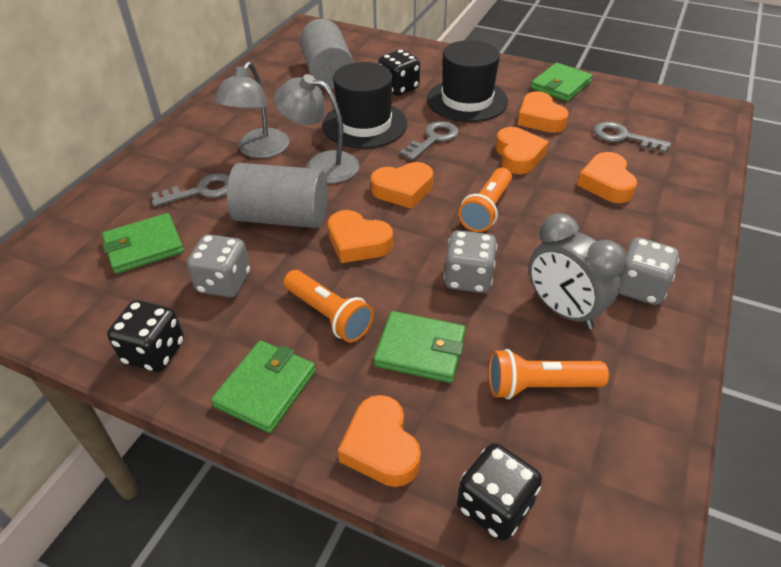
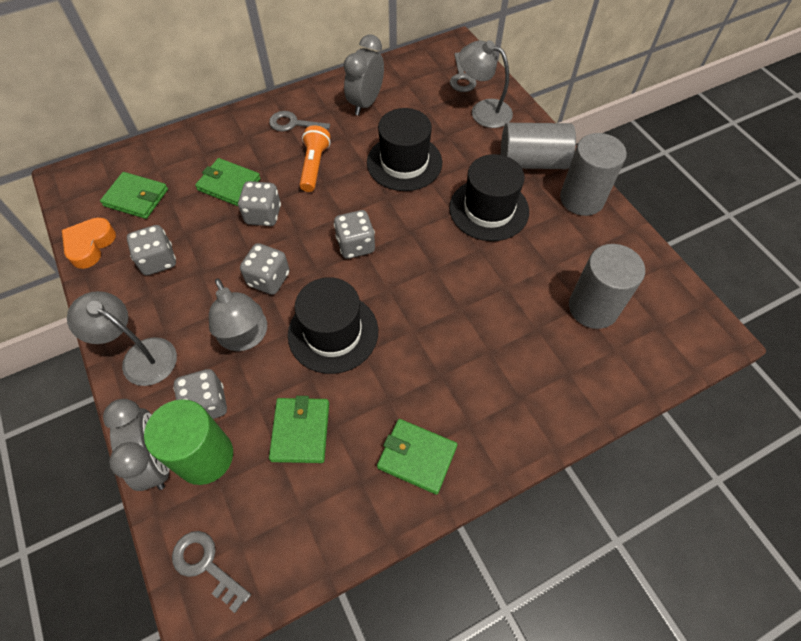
black dice: 3 -> 0
black hat: 2 -> 3
green cylinder: 0 -> 1
grey clock: 1 -> 2
grey cylinder: 2 -> 3
grey dice: 3 -> 5
grey lamp: 2 -> 3
orange flashlight: 3 -> 1
orange heart: 6 -> 1

